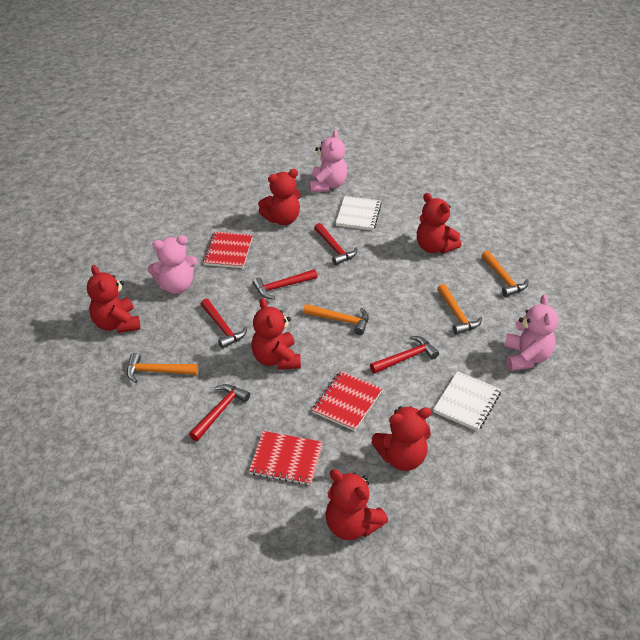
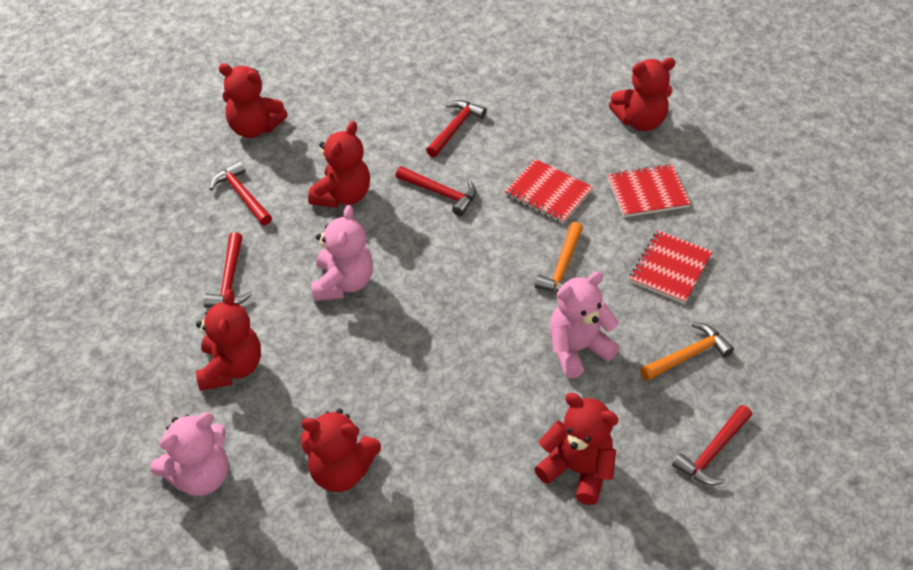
orange hammer: 4 -> 2
white notebook: 2 -> 0

